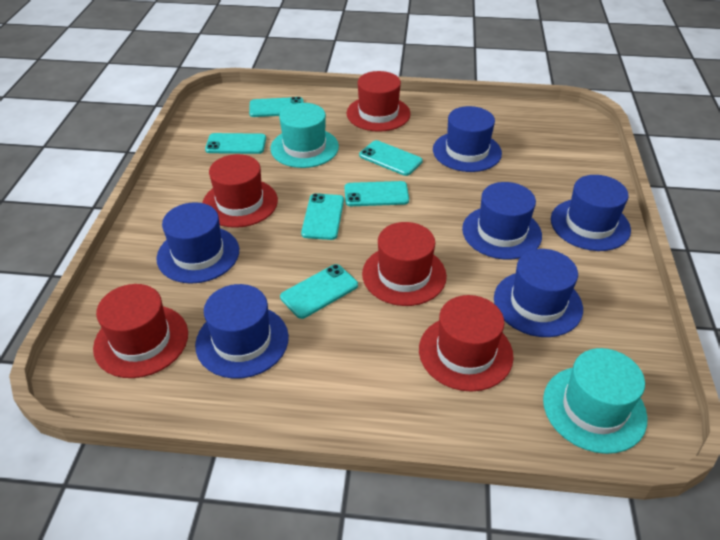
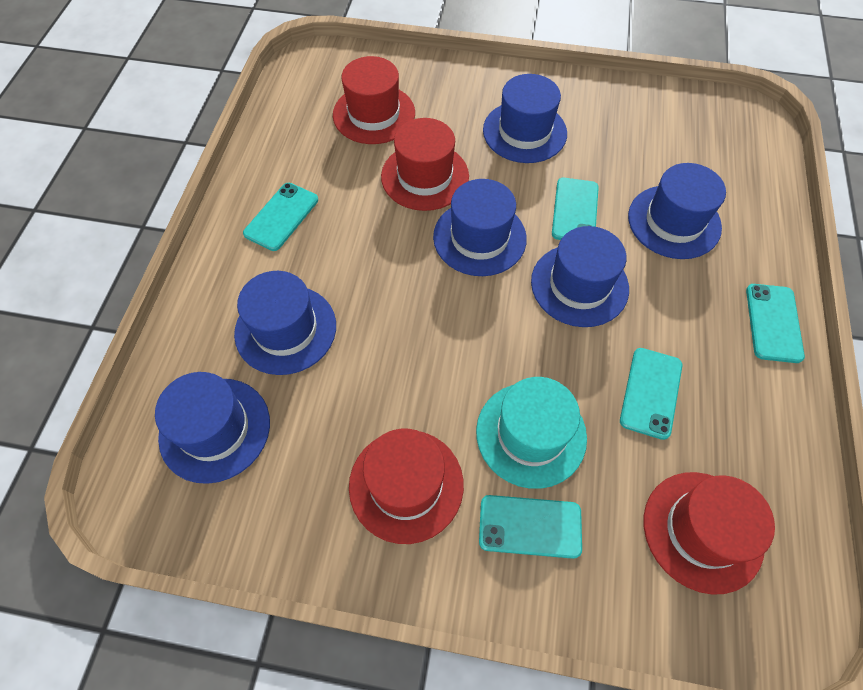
red hat: 5 -> 4
turquoise hat: 2 -> 1
turquoise phone: 6 -> 5

